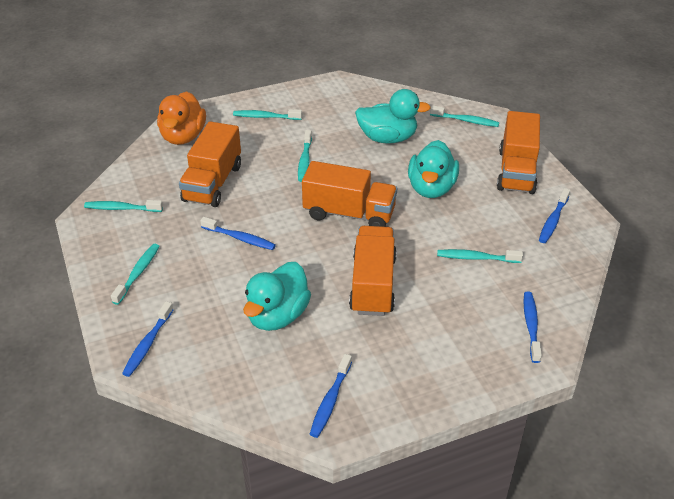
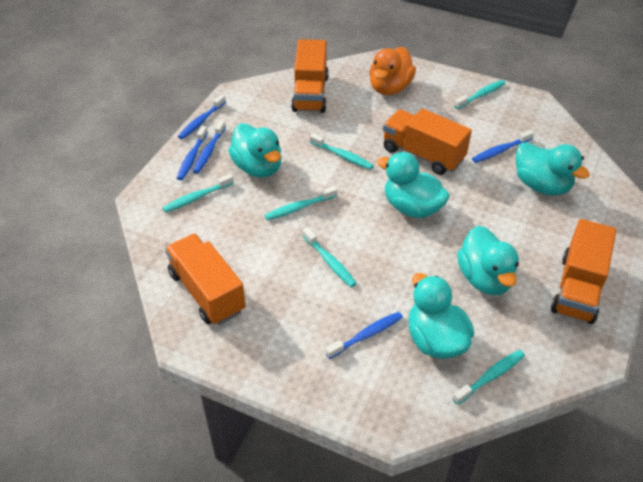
turquoise duck: 3 -> 5

